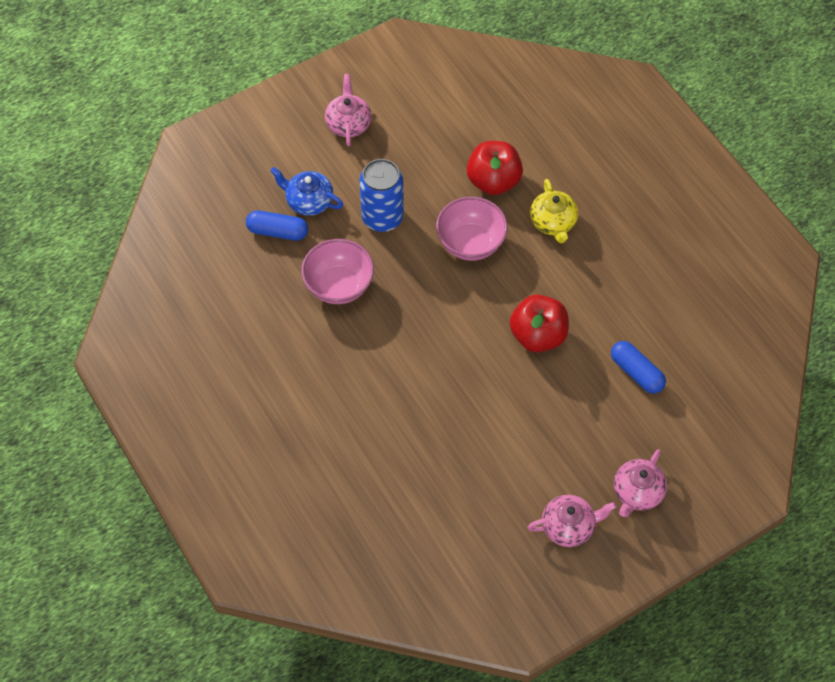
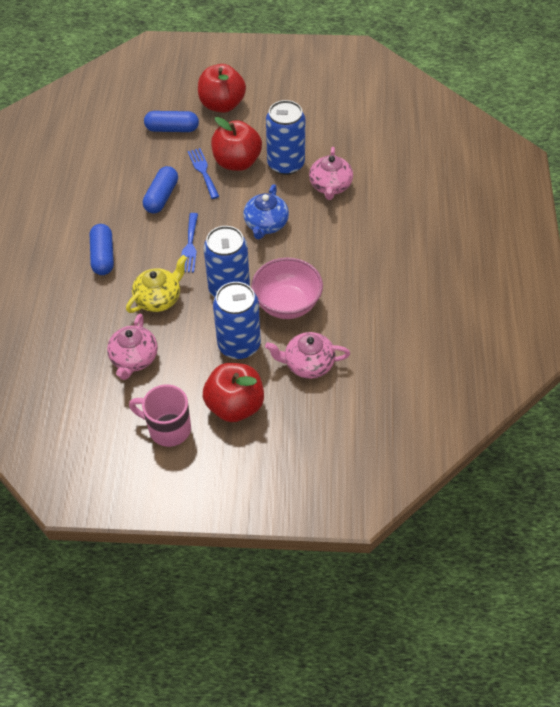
blue can: 1 -> 3
blue capsule: 2 -> 3
blue fork: 0 -> 2
pink bowl: 2 -> 1
pink mug: 0 -> 1
red apple: 2 -> 3

